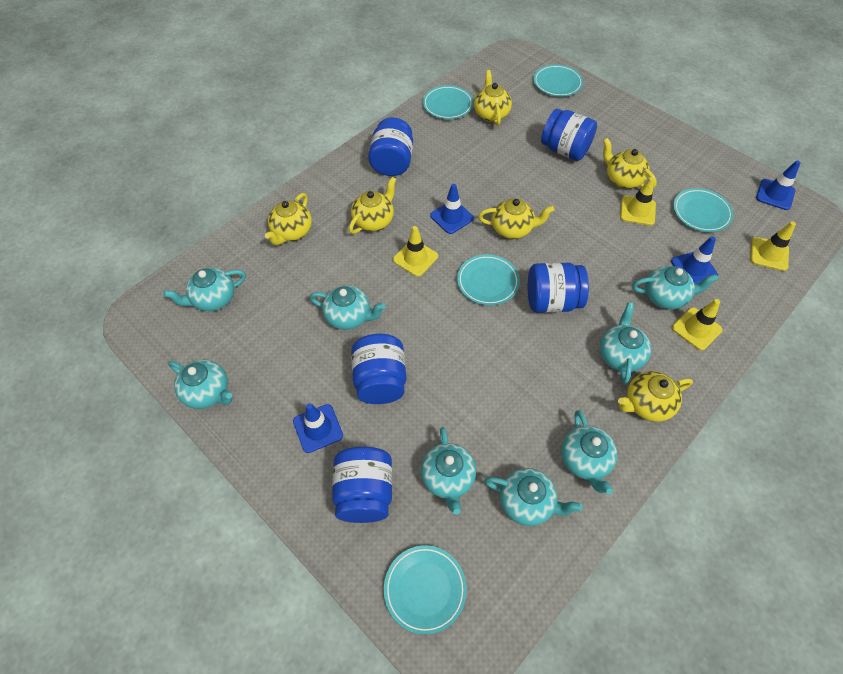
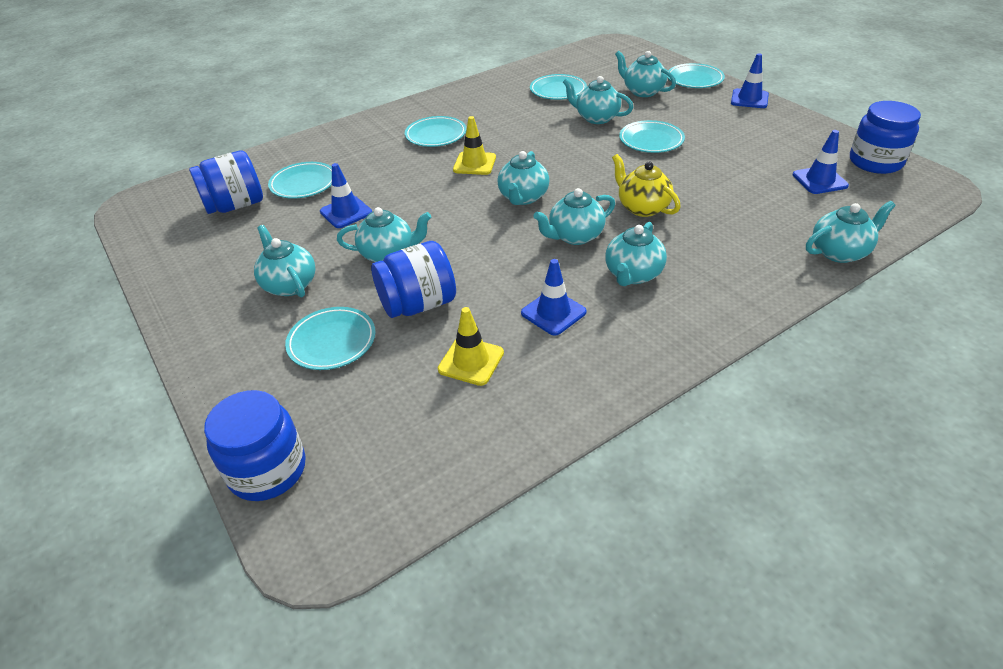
blue jar: 5 -> 4
turquoise plate: 5 -> 6
yellow teapot: 6 -> 1
yellow traffic cone: 4 -> 2

